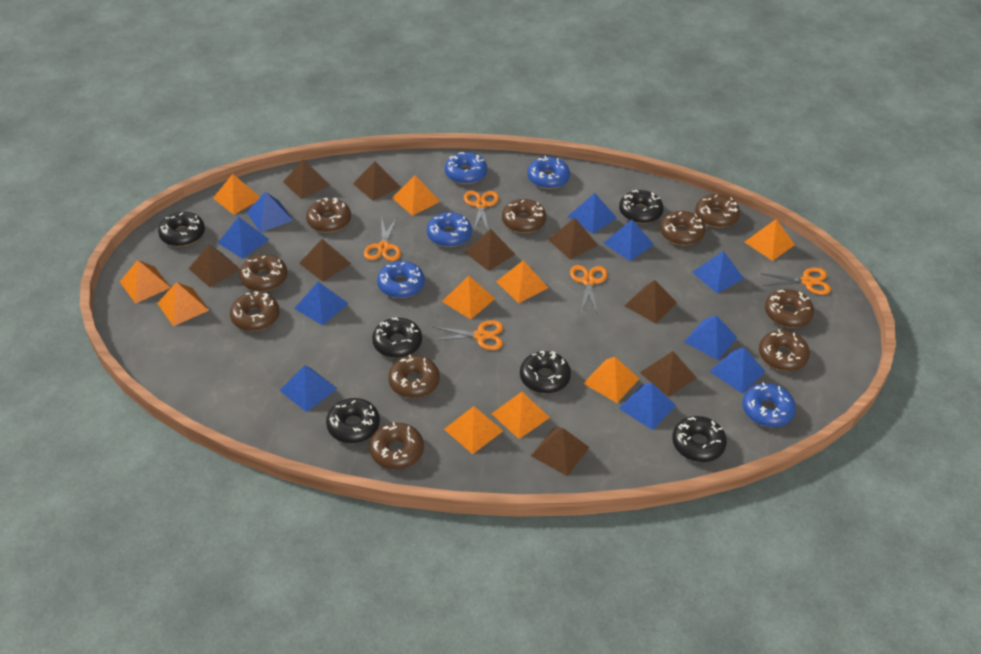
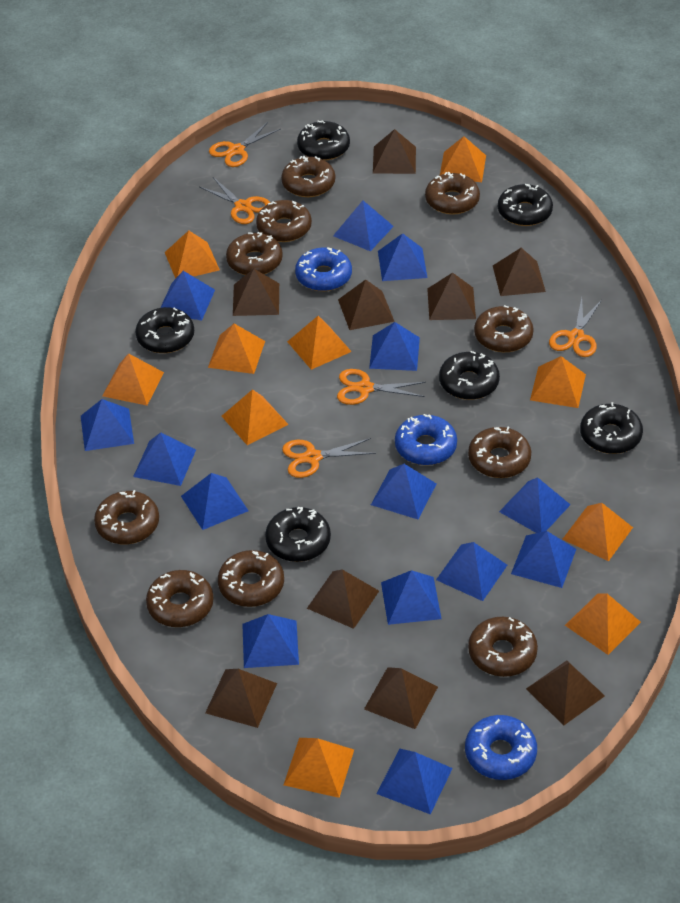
blue donut: 5 -> 3
blue pyramid: 10 -> 14

